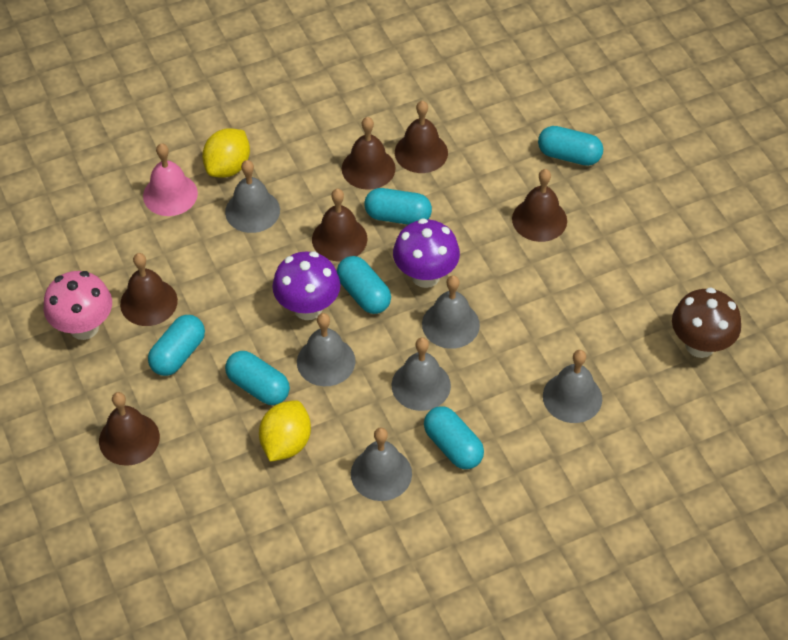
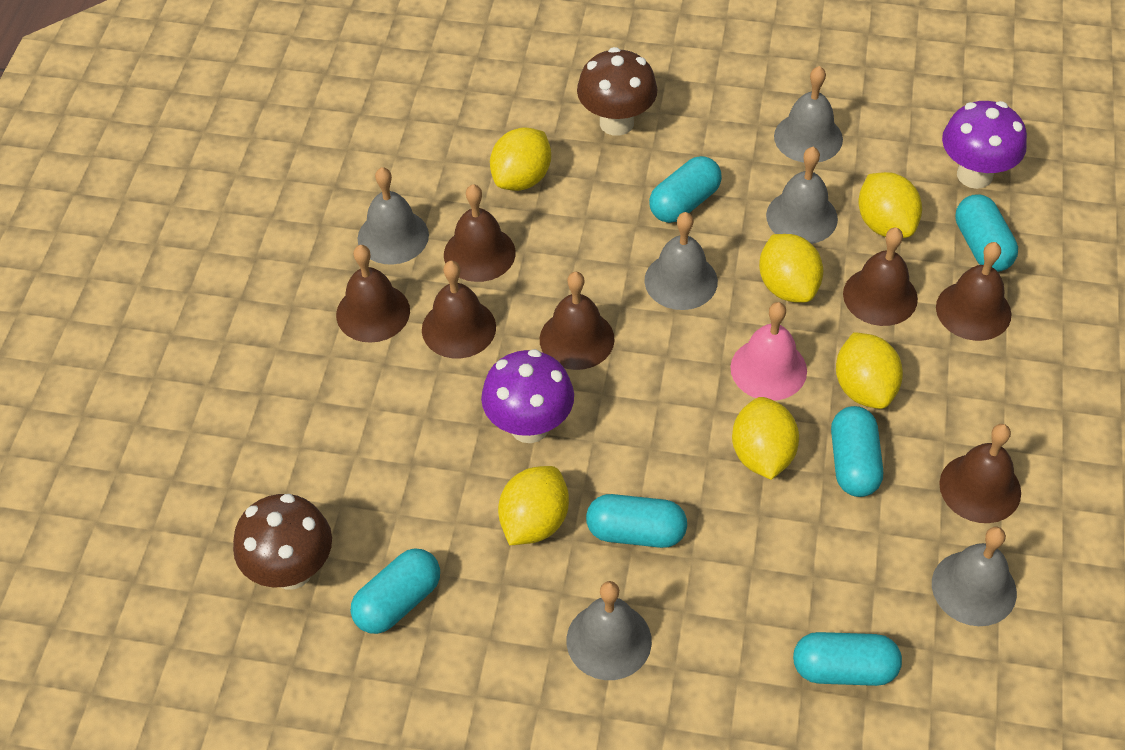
brown bell: 6 -> 7
brown mushroom: 1 -> 2
pink mushroom: 1 -> 0
yellow lemon: 2 -> 6

